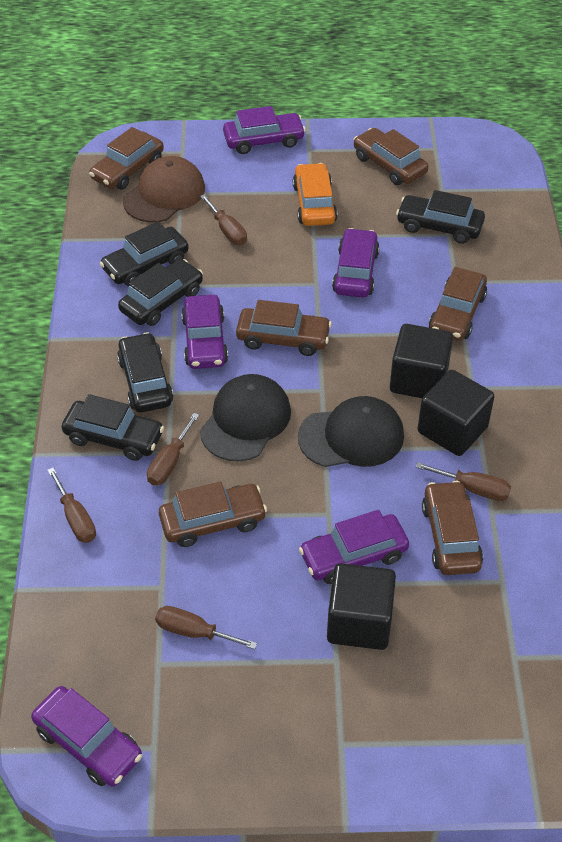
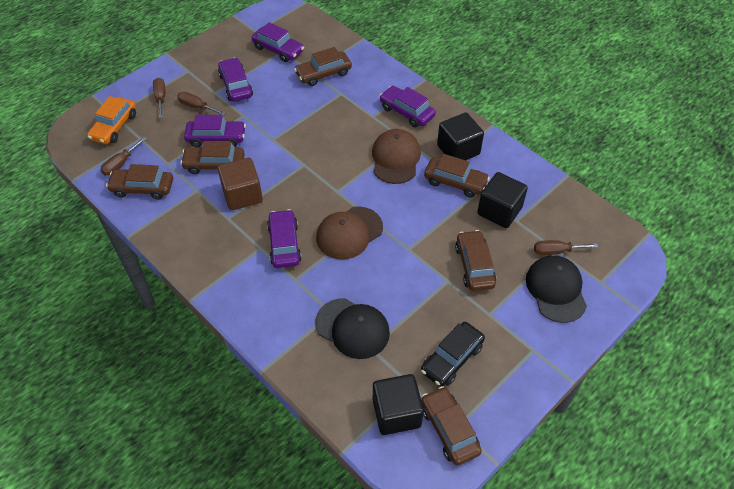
black car: 5 -> 1
brown cap: 1 -> 2
brown cube: 0 -> 1
brown screwdriver: 5 -> 4

